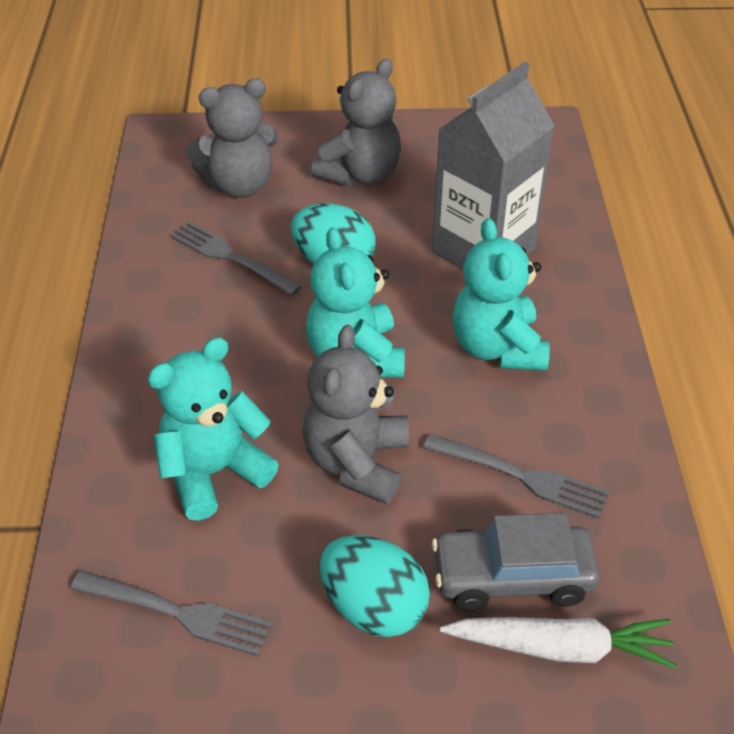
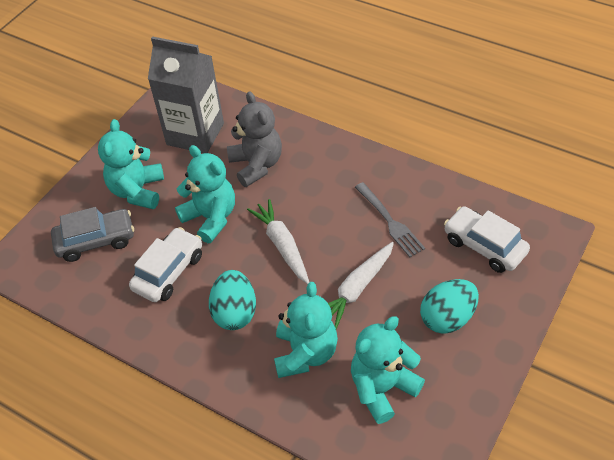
grey fork: 3 -> 1
grey teddy bear: 3 -> 1
turquoise teddy bear: 3 -> 4
white car: 0 -> 2
white carrot: 1 -> 2

